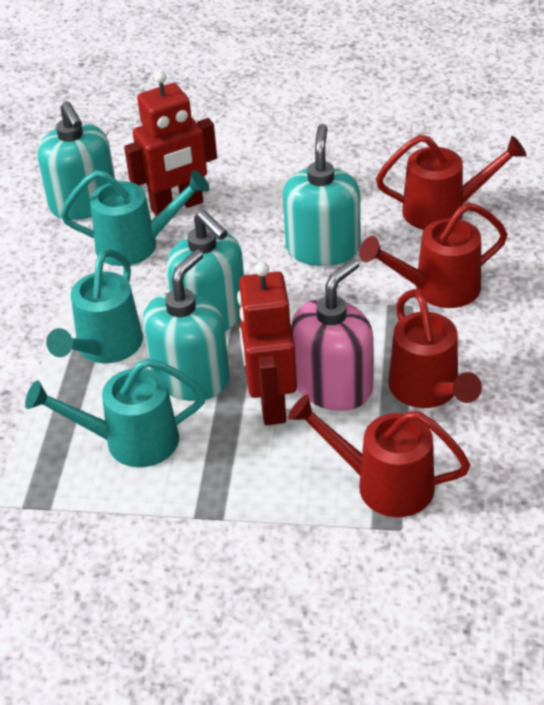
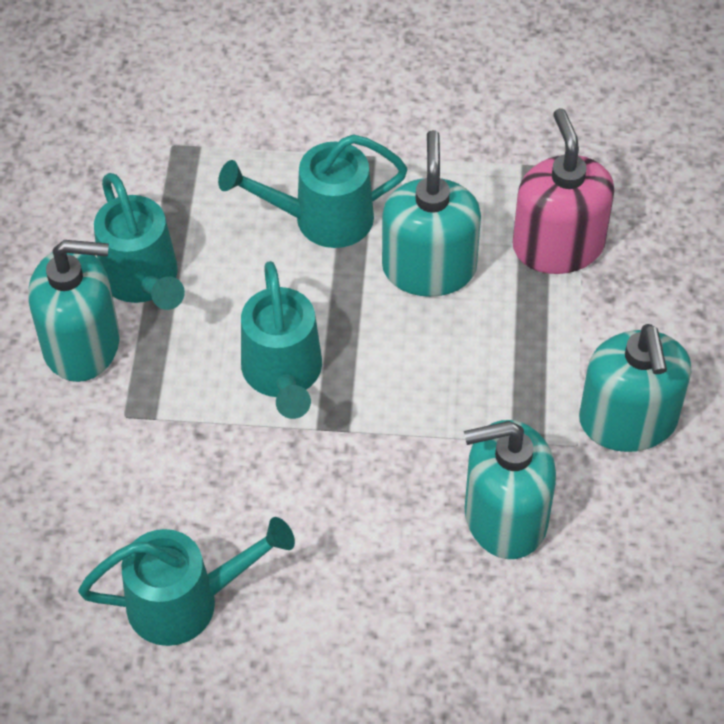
red robot: 2 -> 0
red watering can: 4 -> 0
turquoise watering can: 3 -> 4

